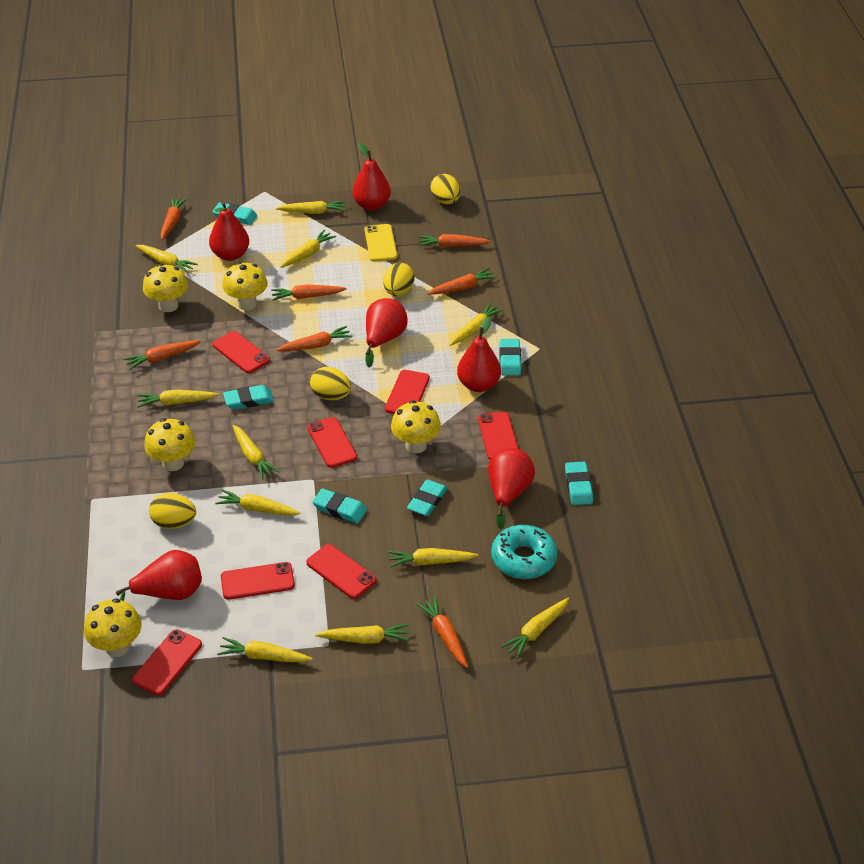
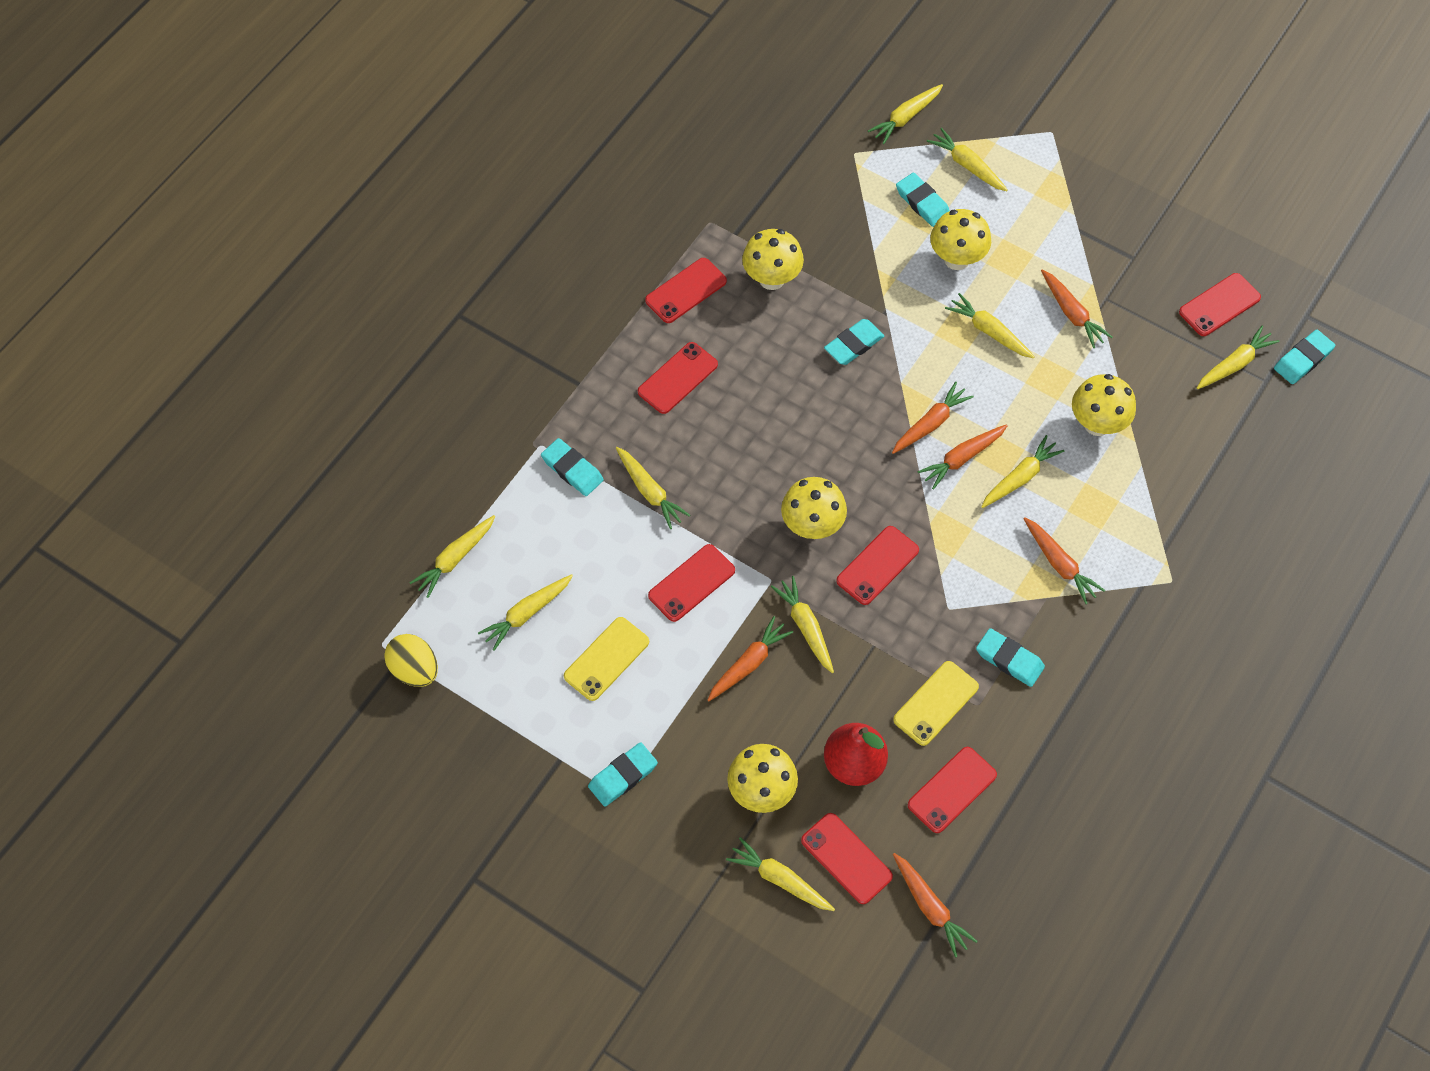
orange carrot: 7 -> 6
red pear: 6 -> 1
turquoise donut: 1 -> 0
yellow carrot: 11 -> 10
yellow egg: 4 -> 1
yellow phone: 1 -> 2

